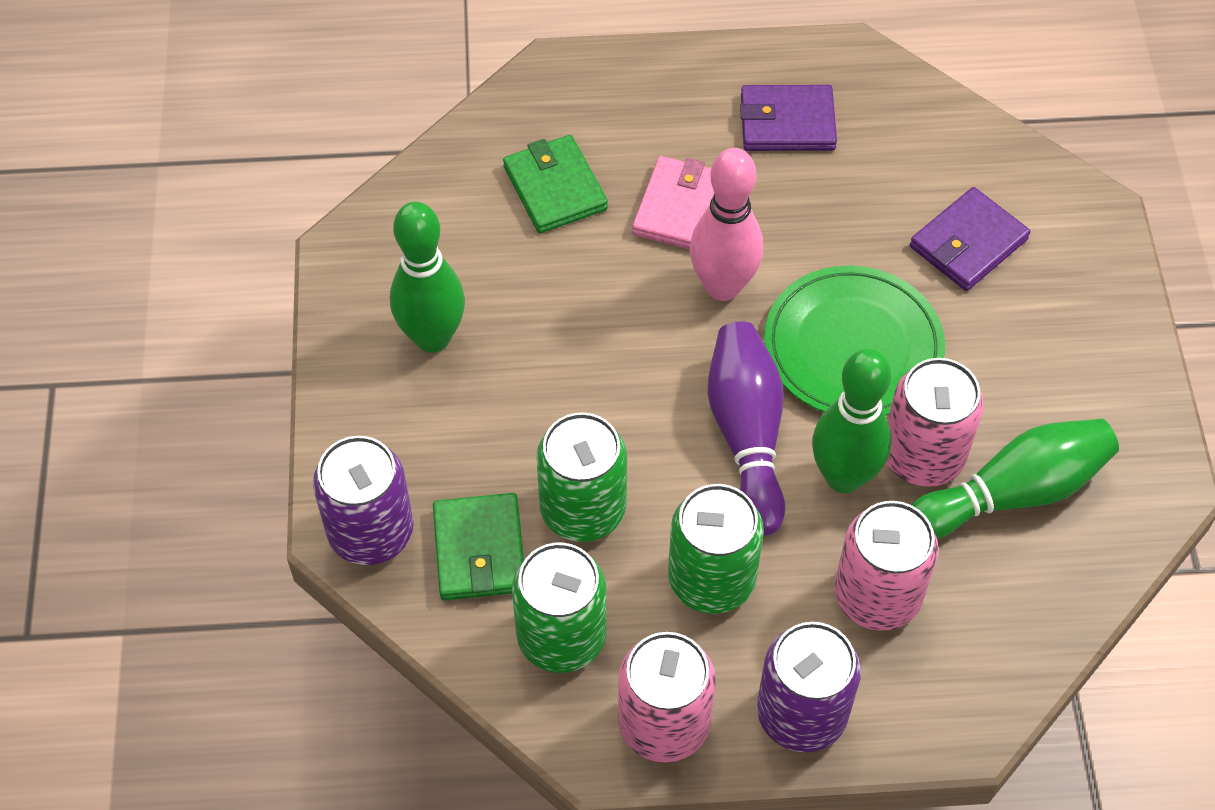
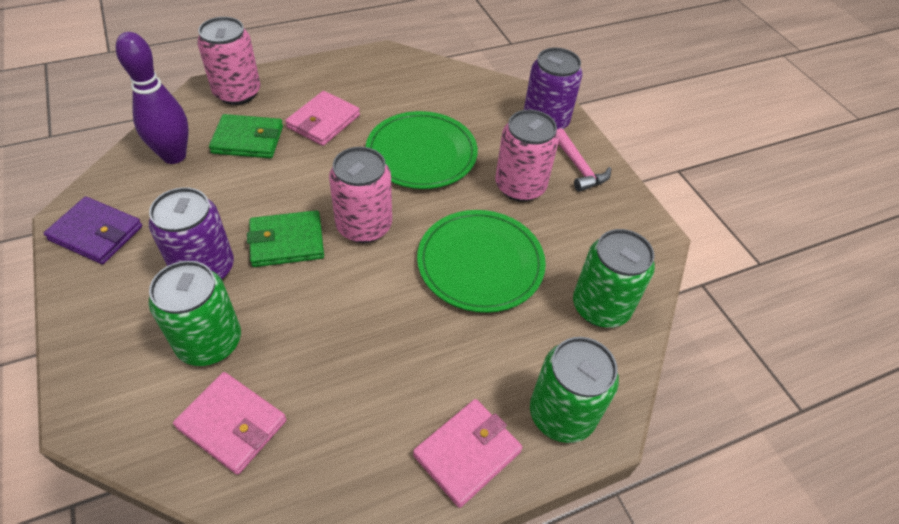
green bowling pin: 3 -> 0
green plate: 1 -> 2
pink bowling pin: 1 -> 0
pink hammer: 0 -> 1
pink wallet: 1 -> 3
purple wallet: 2 -> 1

